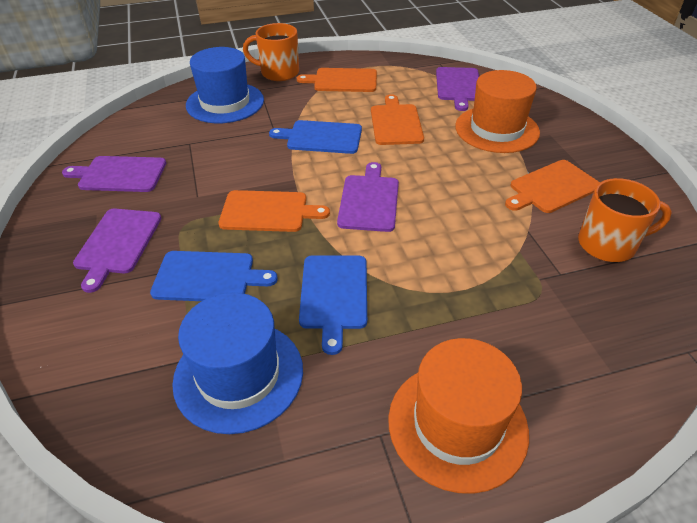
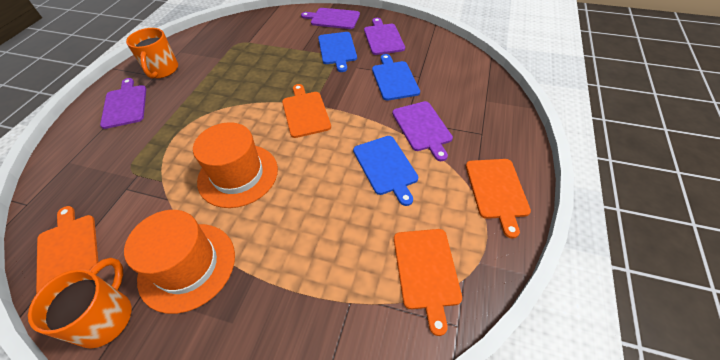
blue hat: 2 -> 0

